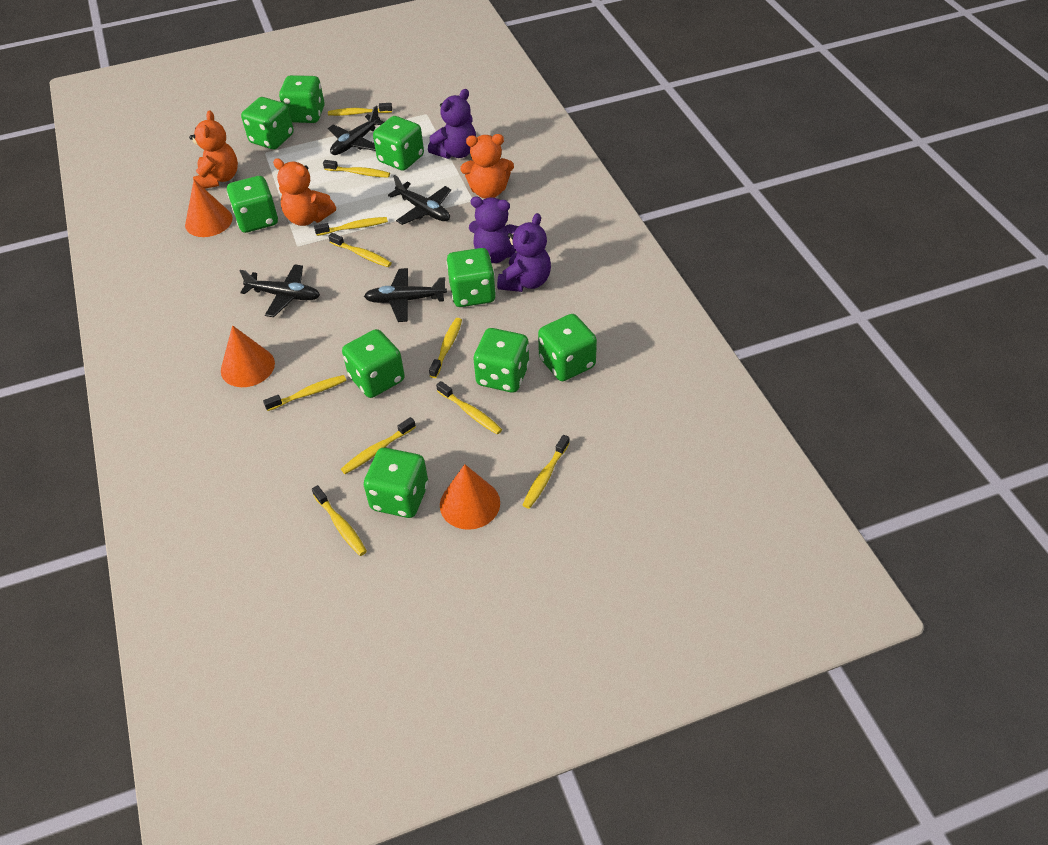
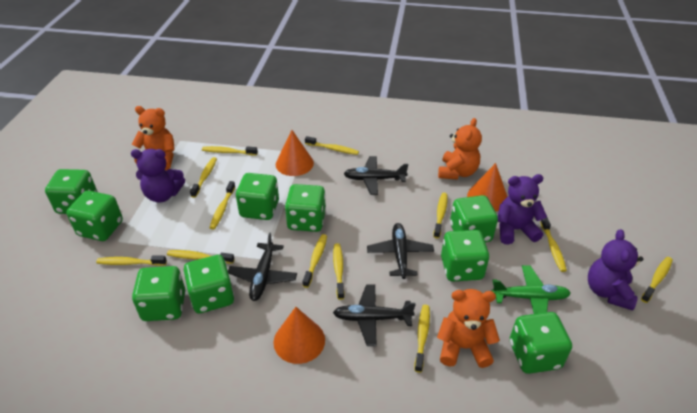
green plane: 0 -> 1
yellow toothbrush: 10 -> 12

